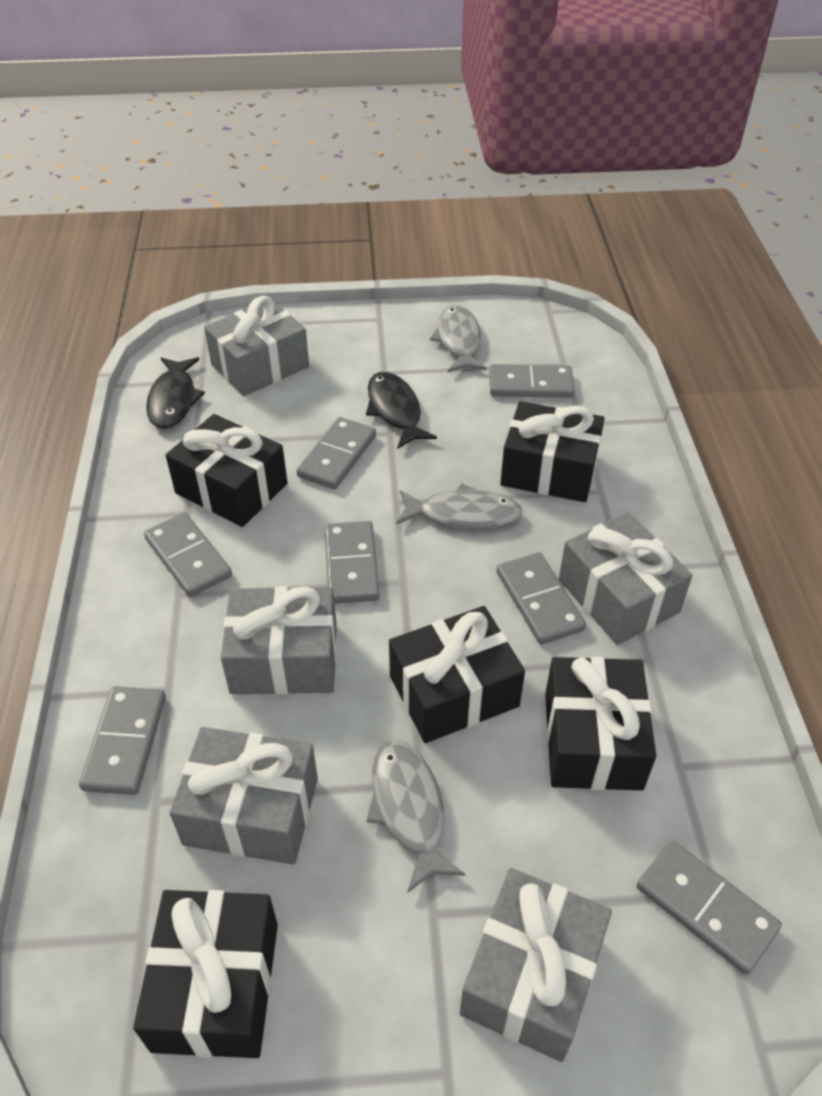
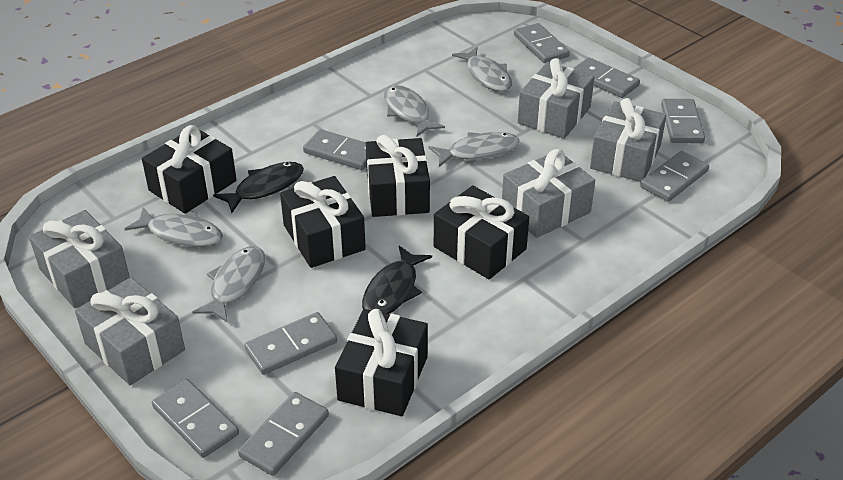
grey domino: 7 -> 8
grey fish: 3 -> 5

